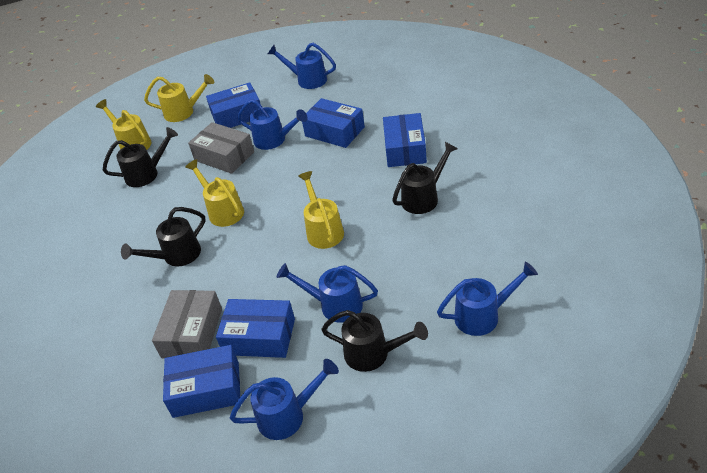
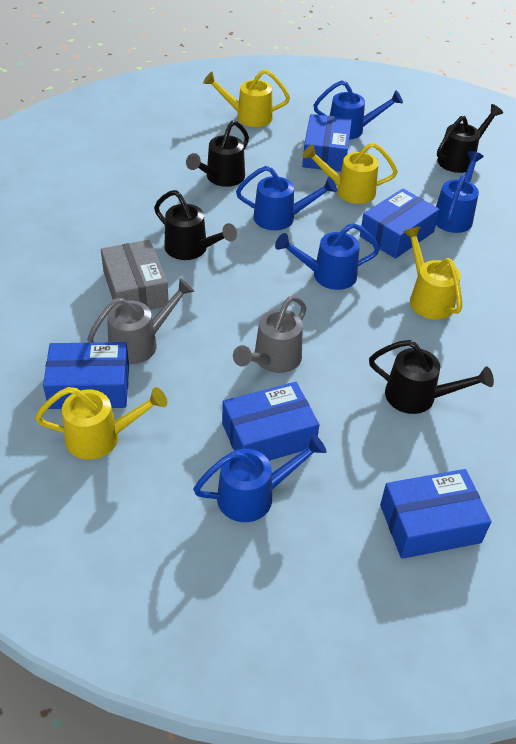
grey box: 2 -> 1
grey watering can: 0 -> 2

